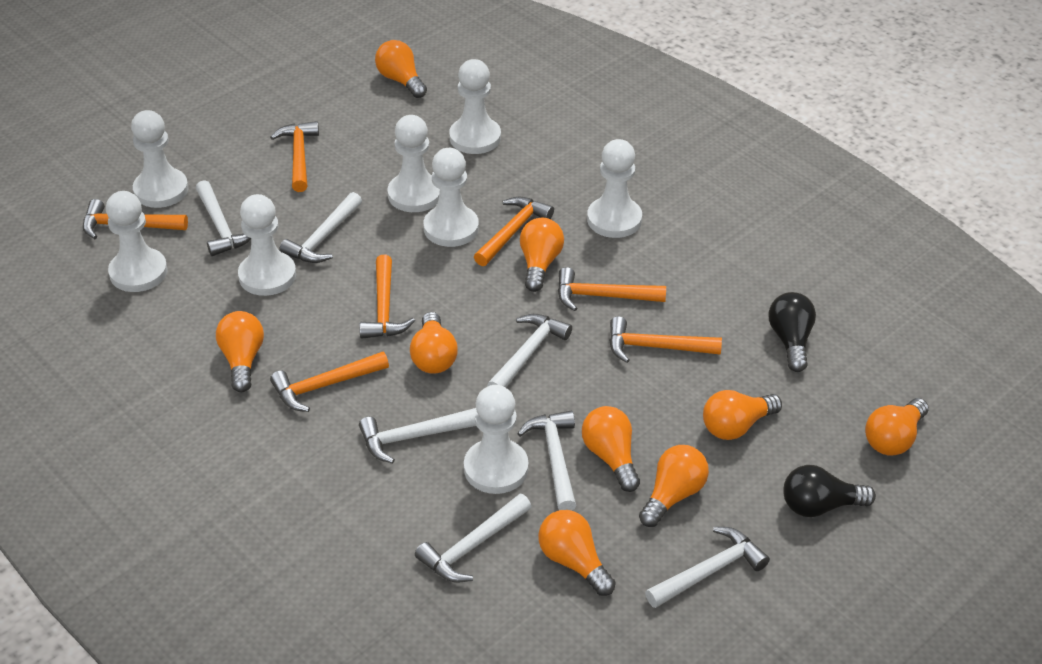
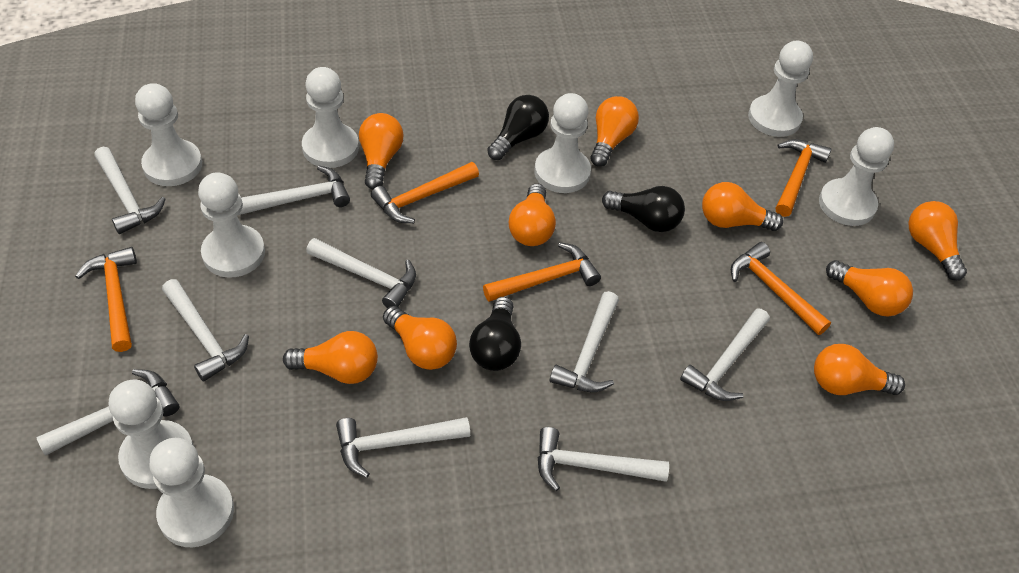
black light bulb: 2 -> 3
orange hammer: 7 -> 5
white hammer: 7 -> 9

